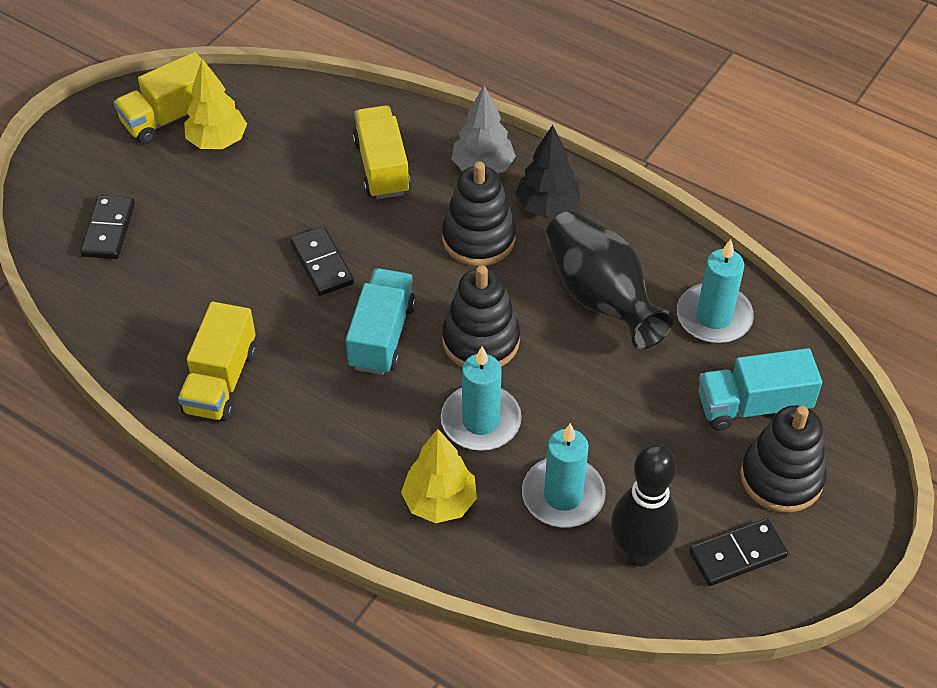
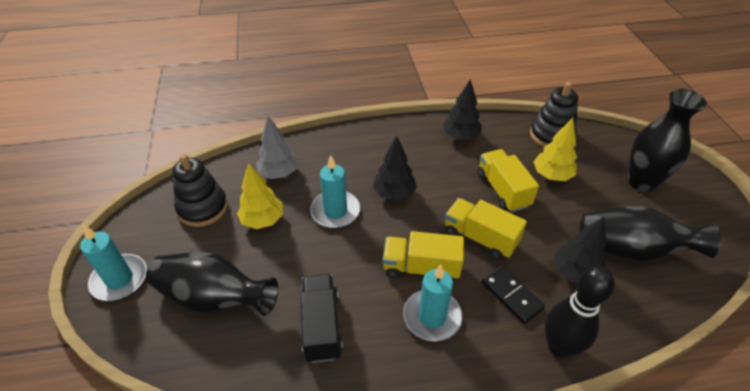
black domino: 3 -> 1
black stacking toy: 3 -> 2
black tree: 1 -> 3
black truck: 0 -> 1
black vase: 1 -> 3
turquoise truck: 2 -> 0

